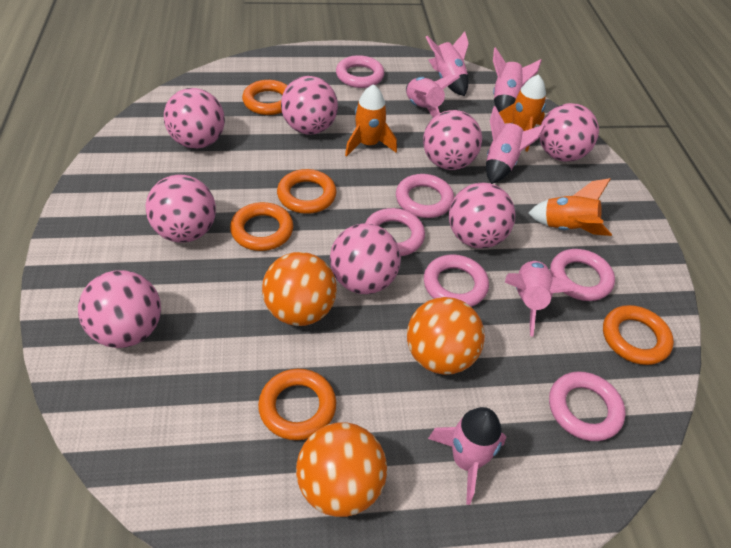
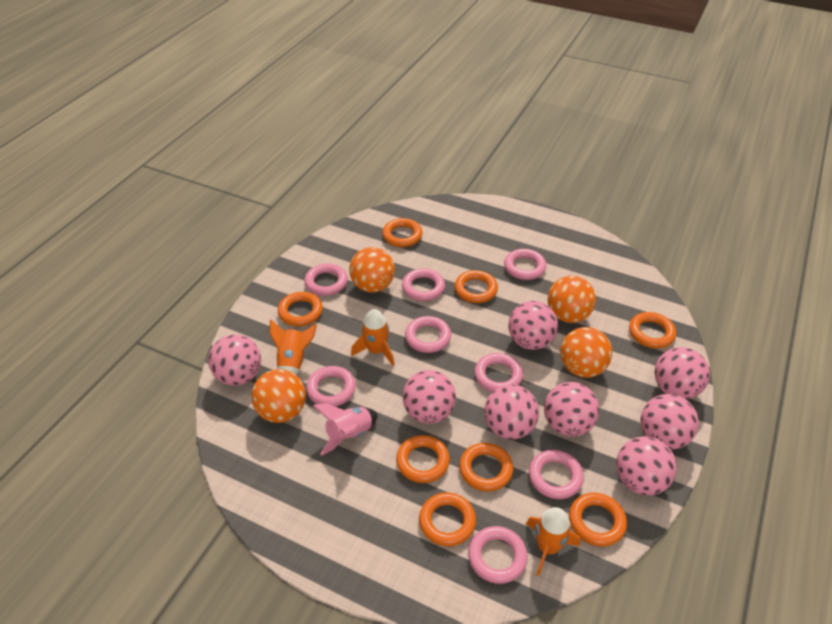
orange ball: 3 -> 4
orange ring: 5 -> 8
pink ring: 6 -> 8
pink rocket: 6 -> 1

